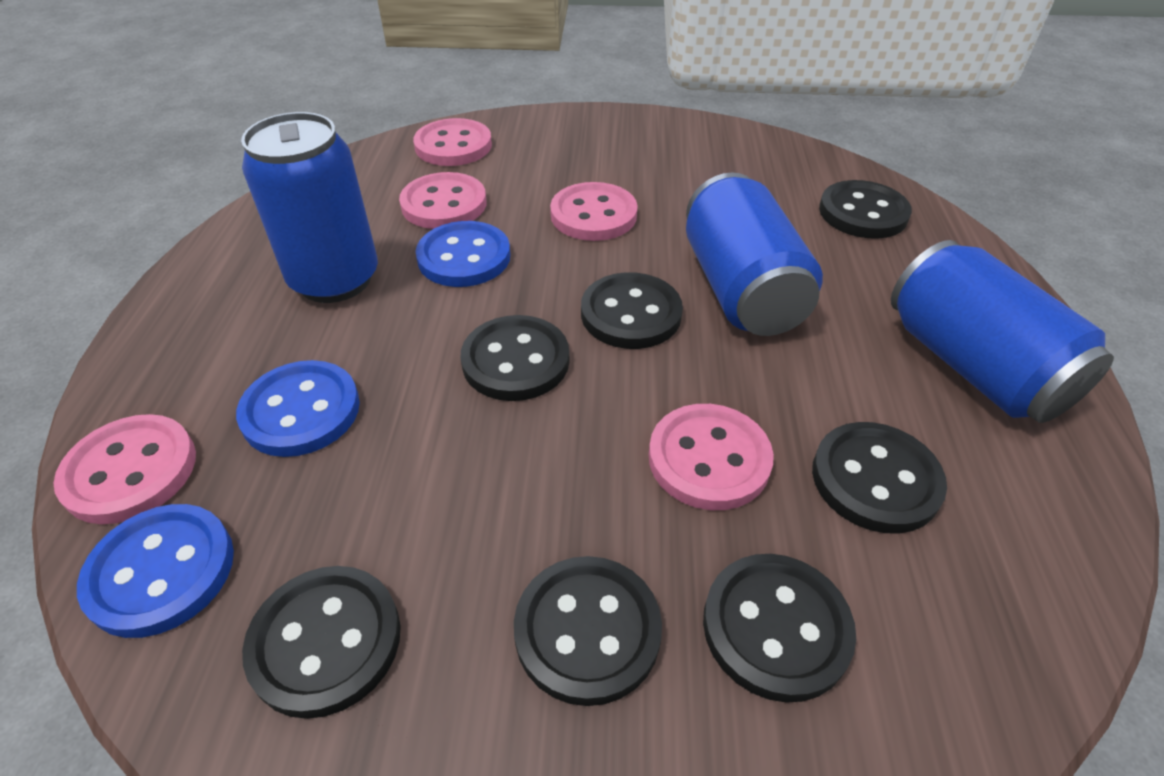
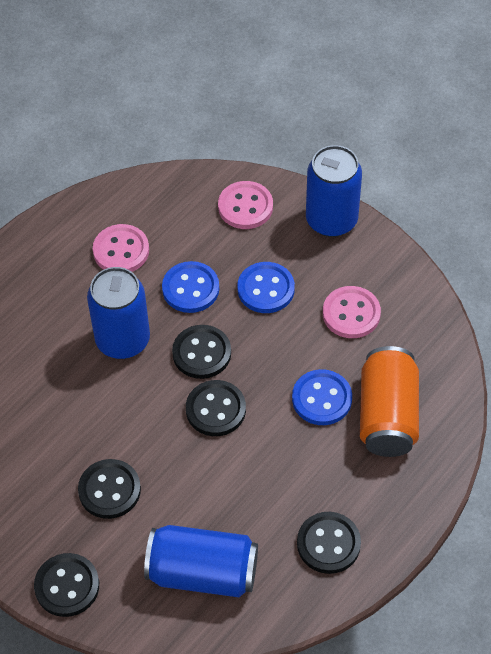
black button: 7 -> 5
orange can: 0 -> 1
pink button: 5 -> 3

